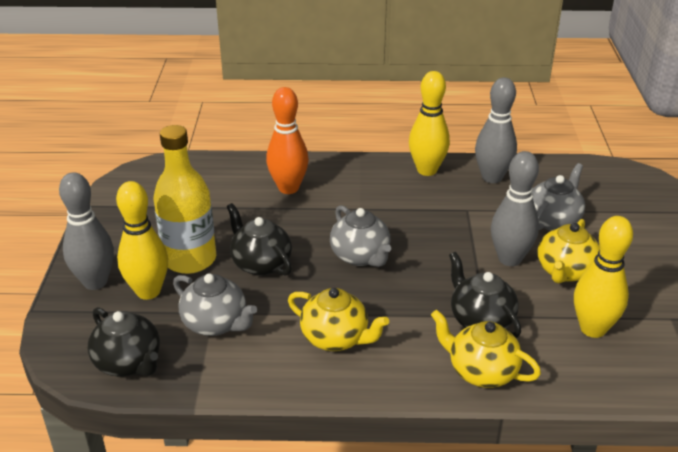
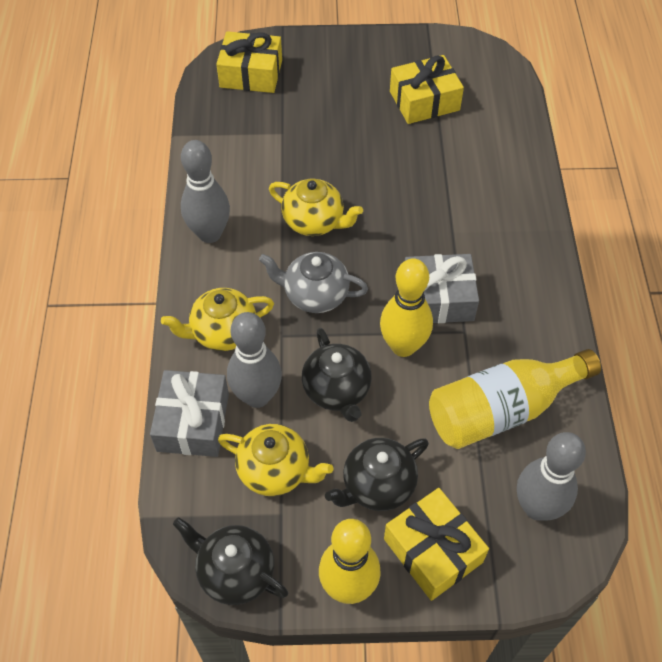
grey gift: 0 -> 2
grey teapot: 3 -> 1
orange bowling pin: 1 -> 0
yellow bowling pin: 3 -> 2
yellow gift: 0 -> 3

